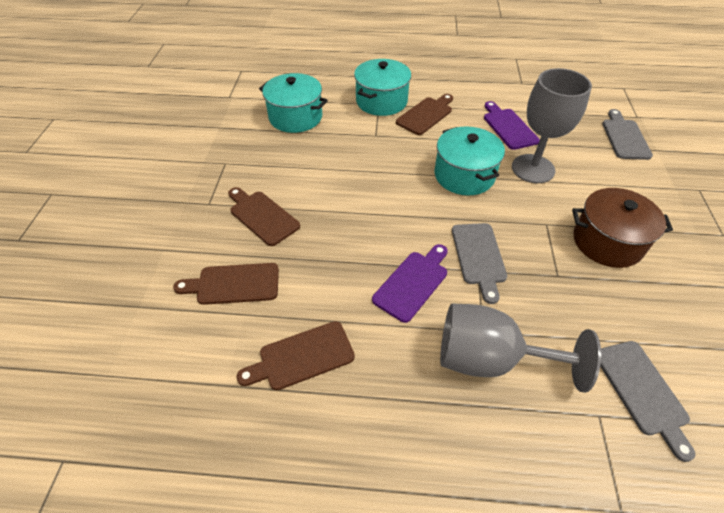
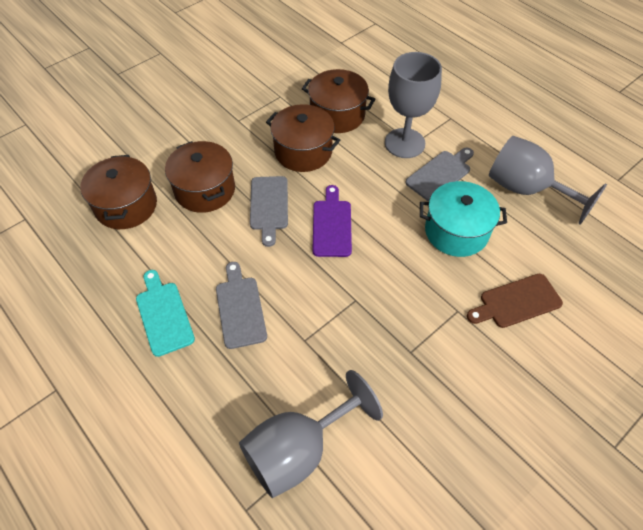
brown cutting board: 4 -> 1
brown pot: 1 -> 4
grey goblet: 2 -> 3
purple cutting board: 2 -> 1
turquoise cutting board: 0 -> 1
turquoise pot: 3 -> 1

